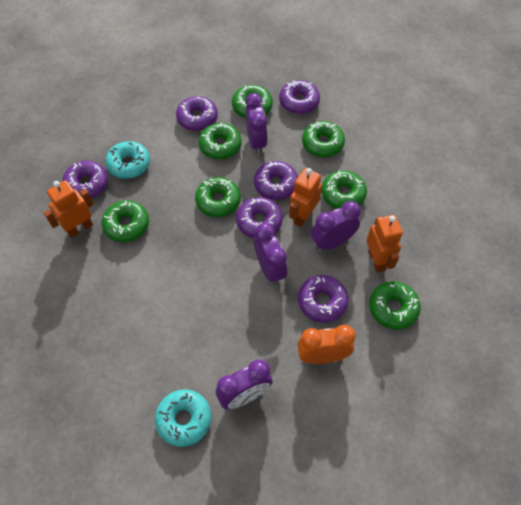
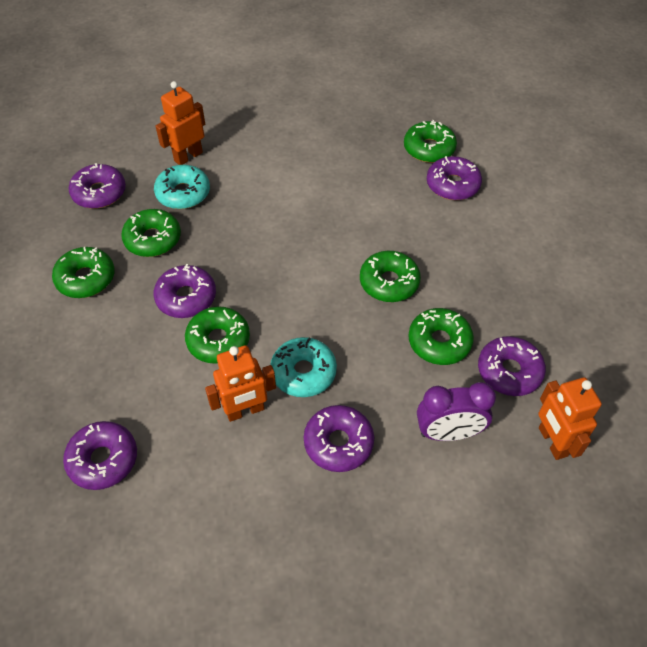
green donut: 7 -> 6
orange clock: 1 -> 0
purple clock: 4 -> 1

